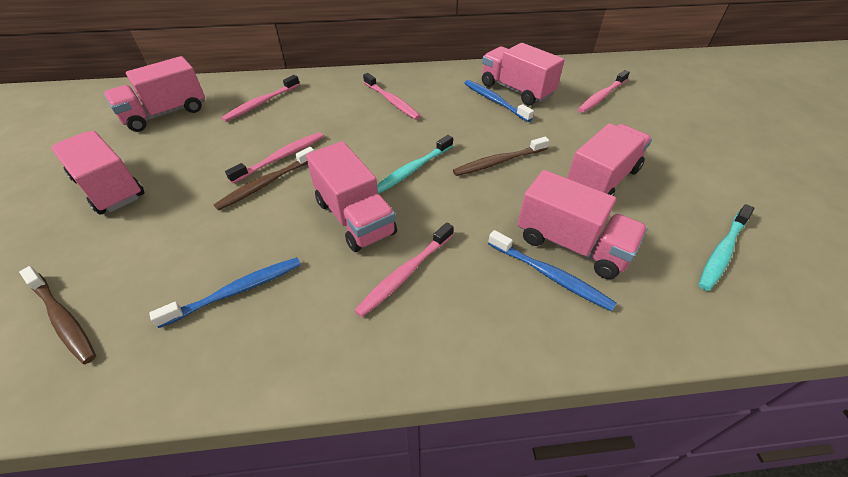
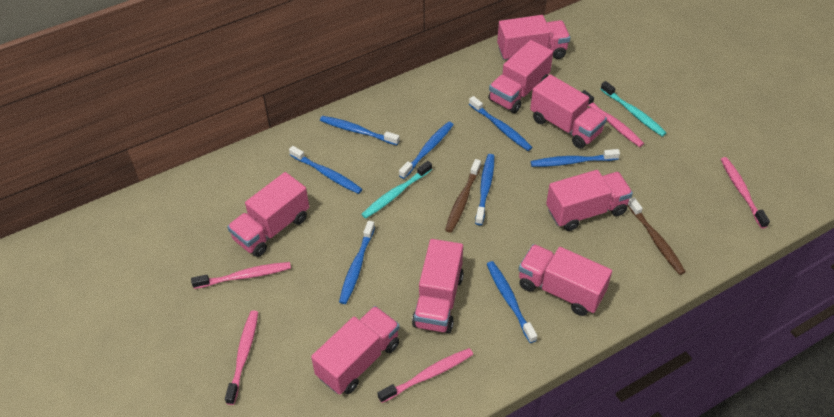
blue toothbrush: 3 -> 8
brown toothbrush: 3 -> 2
pink truck: 6 -> 8

